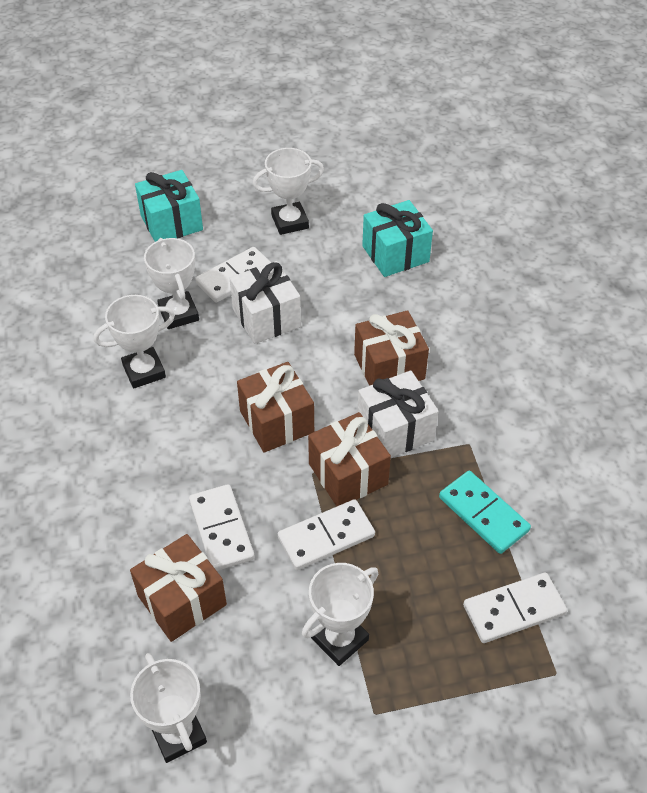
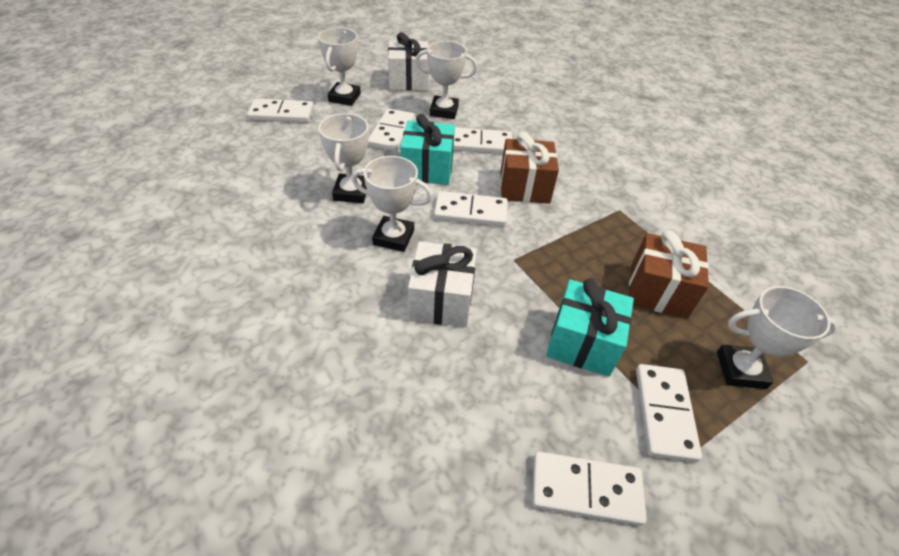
brown gift: 4 -> 2
turquoise domino: 1 -> 0
white domino: 4 -> 6

